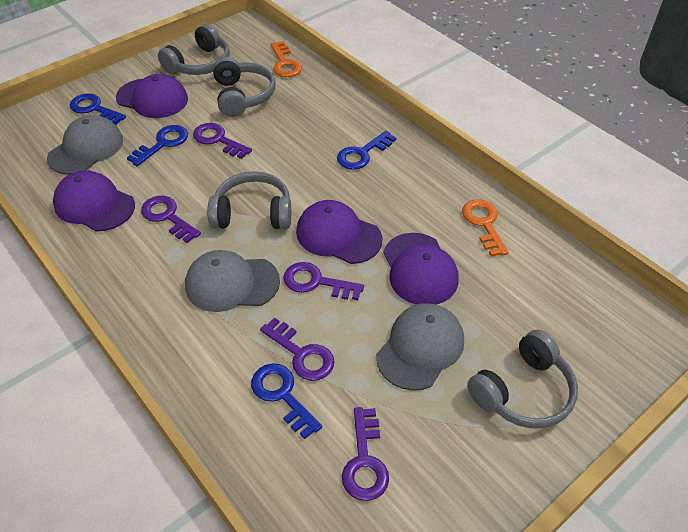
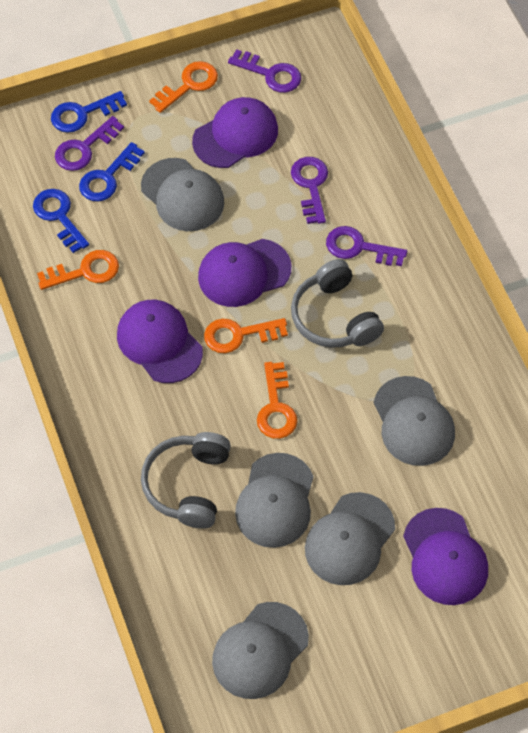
blue key: 4 -> 3
grey cap: 3 -> 5
grey headphones: 4 -> 2
orange key: 2 -> 4
purple key: 5 -> 4

